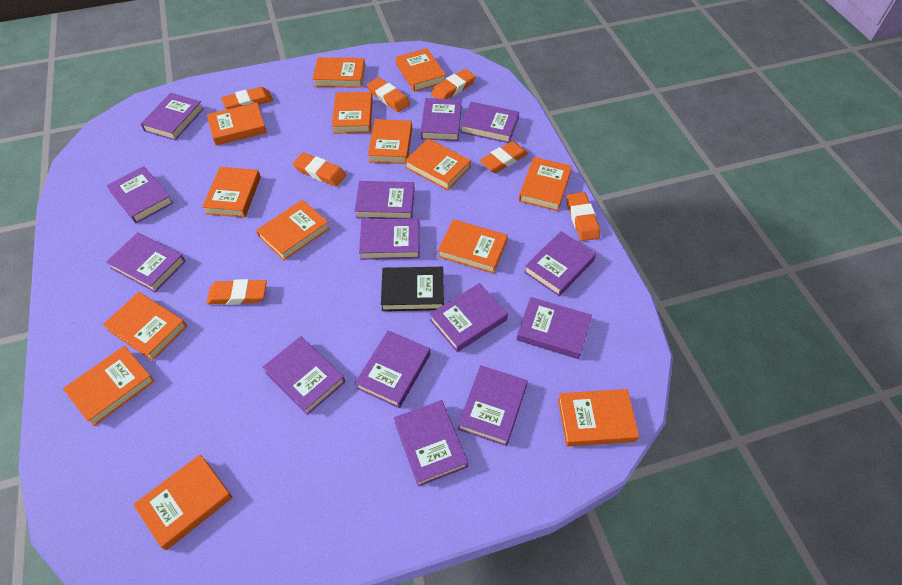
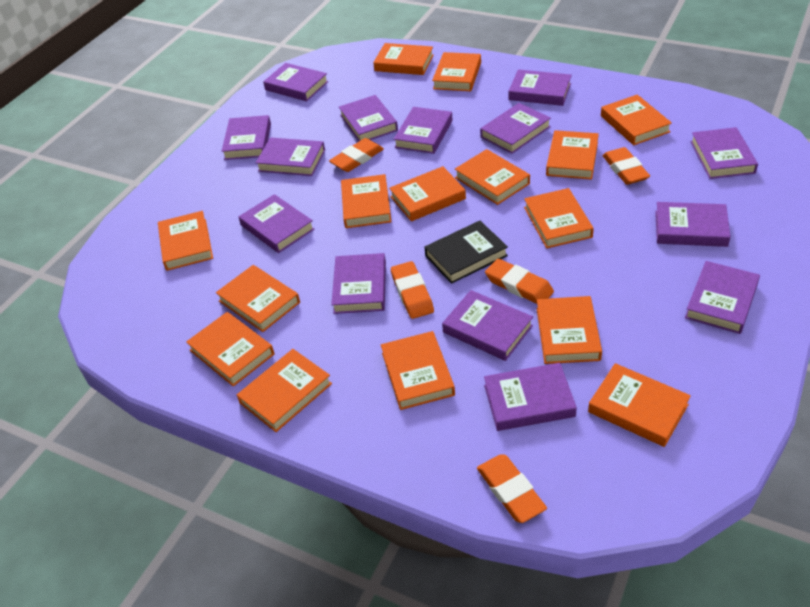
orange book: 14 -> 15
orange eraser: 7 -> 5

